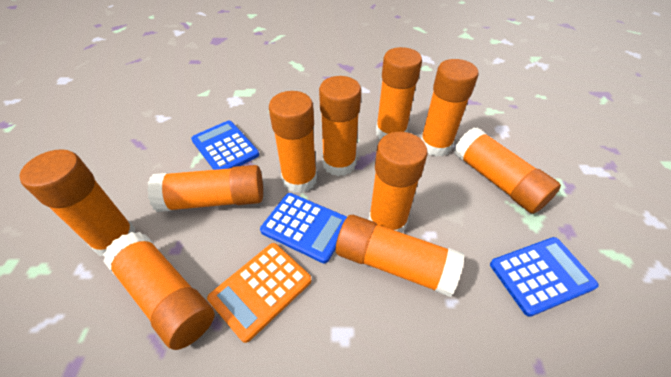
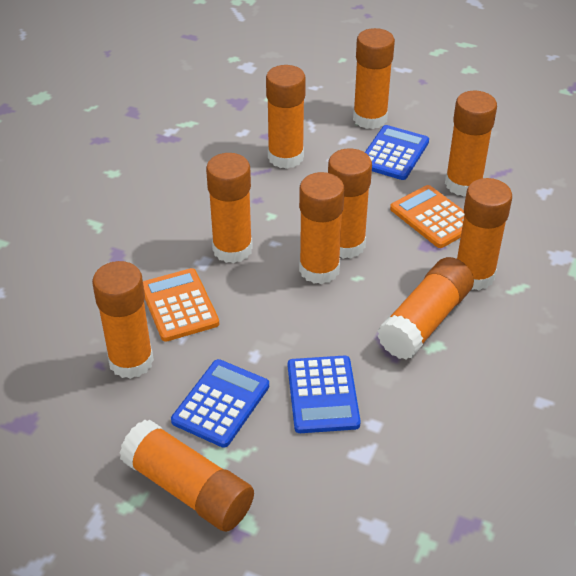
orange calculator: 1 -> 2

